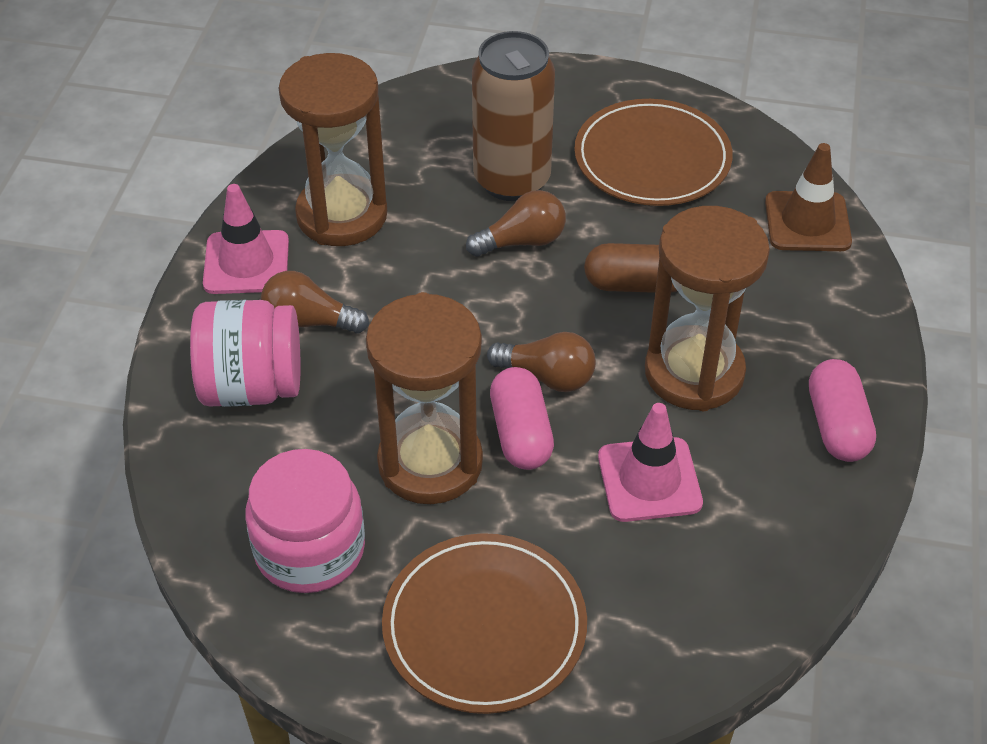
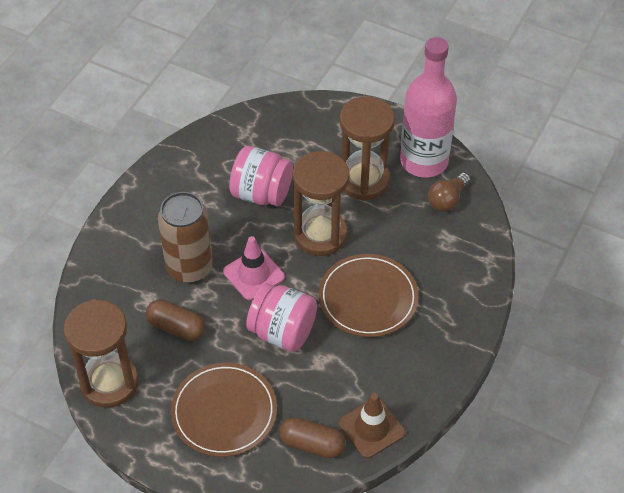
brown capsule: 1 -> 2
brown light bulb: 3 -> 1
pink bottle: 0 -> 1
pink capsule: 2 -> 0
pink traffic cone: 2 -> 1

